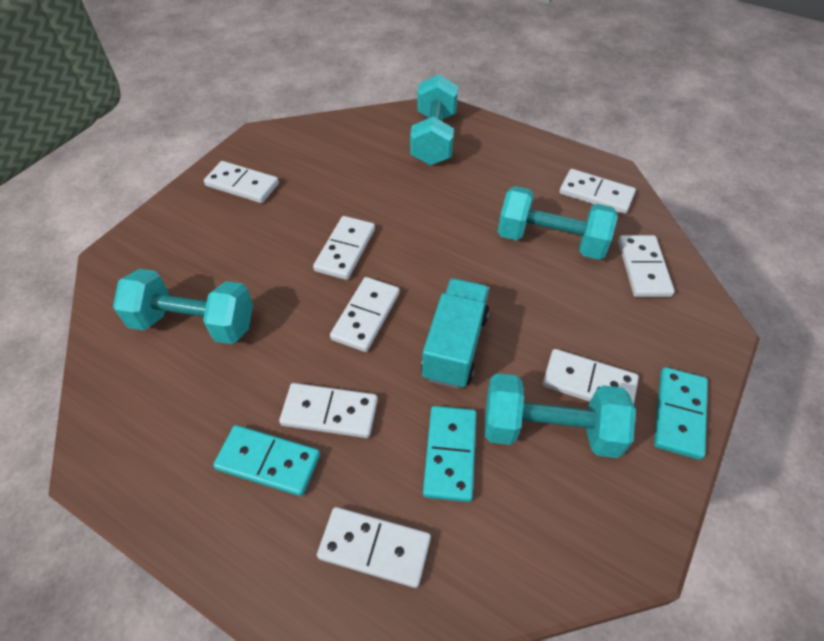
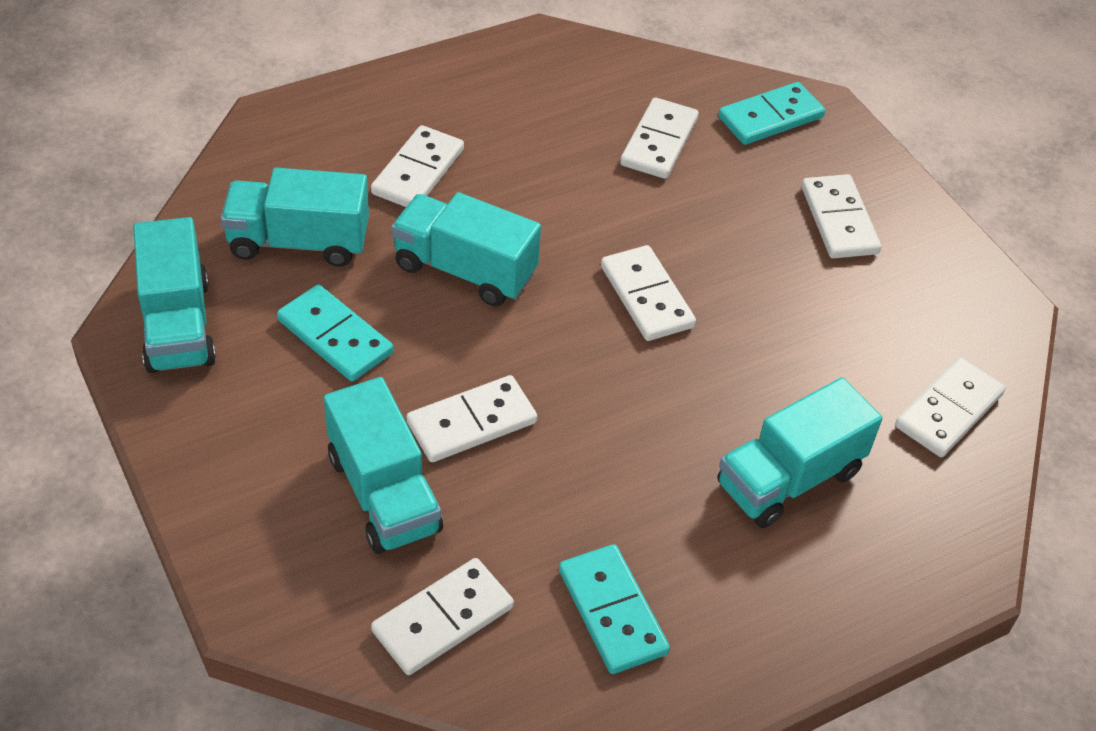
turquoise dumbbell: 4 -> 0
turquoise truck: 1 -> 5
white domino: 8 -> 7

